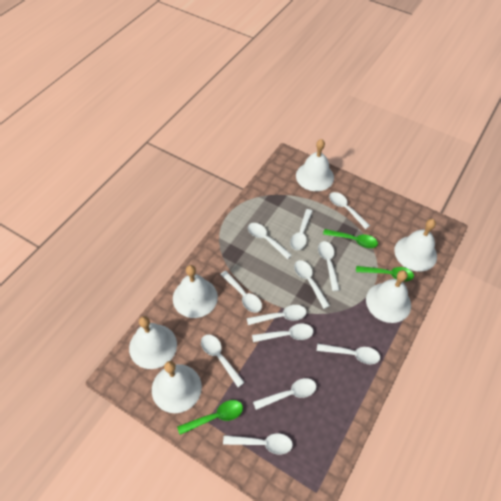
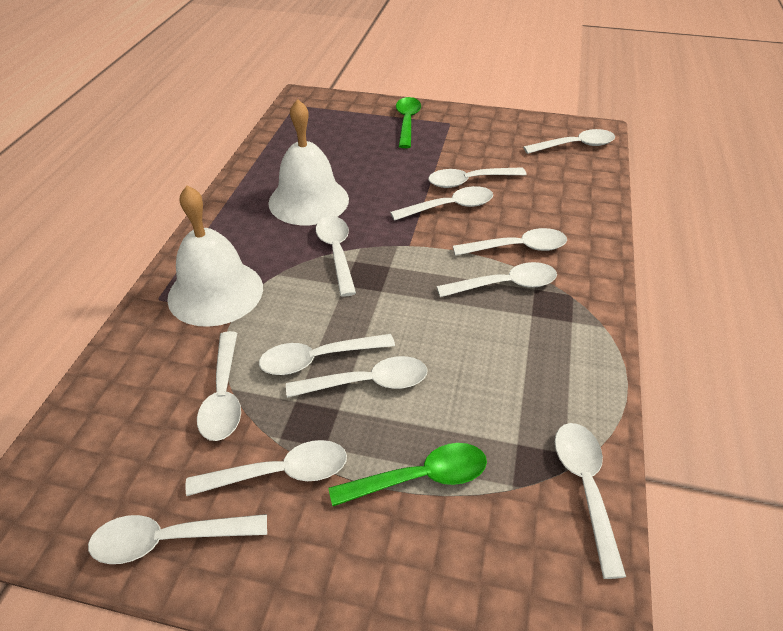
green spoon: 3 -> 2
white bell: 6 -> 2

